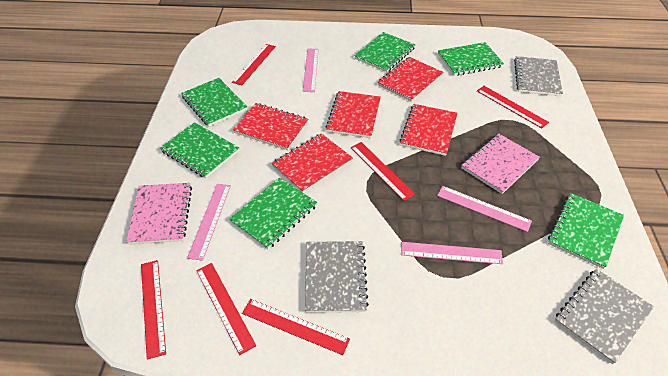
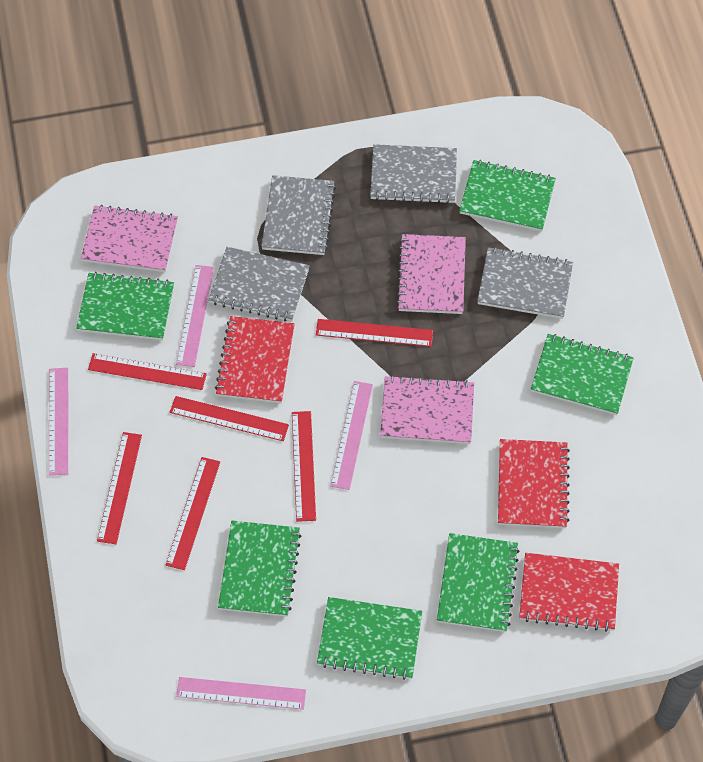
grey notebook: 3 -> 4
pink notebook: 2 -> 3
red notebook: 5 -> 3

